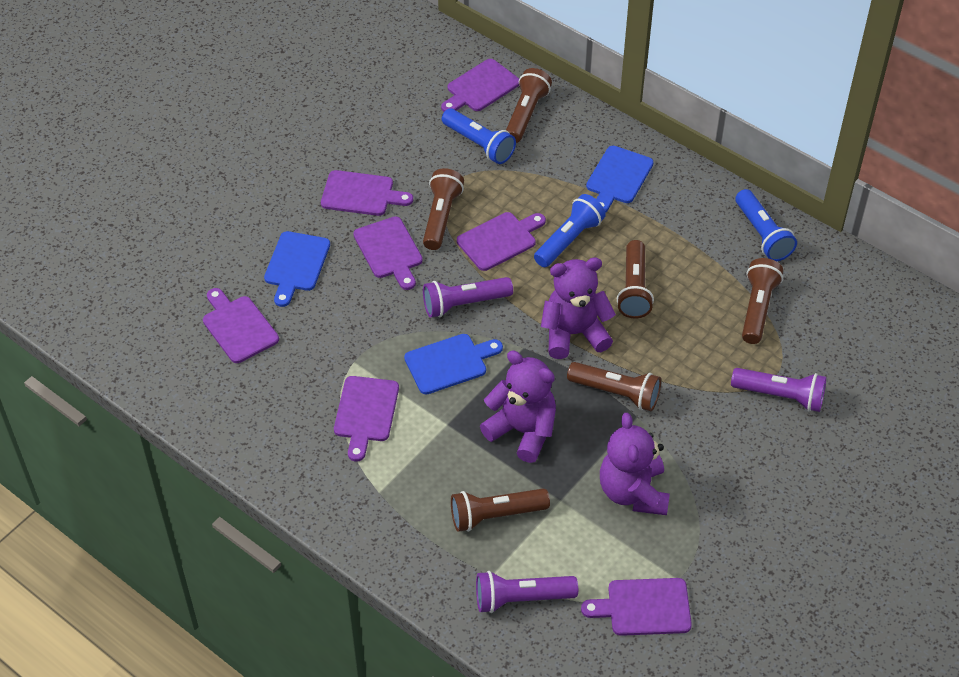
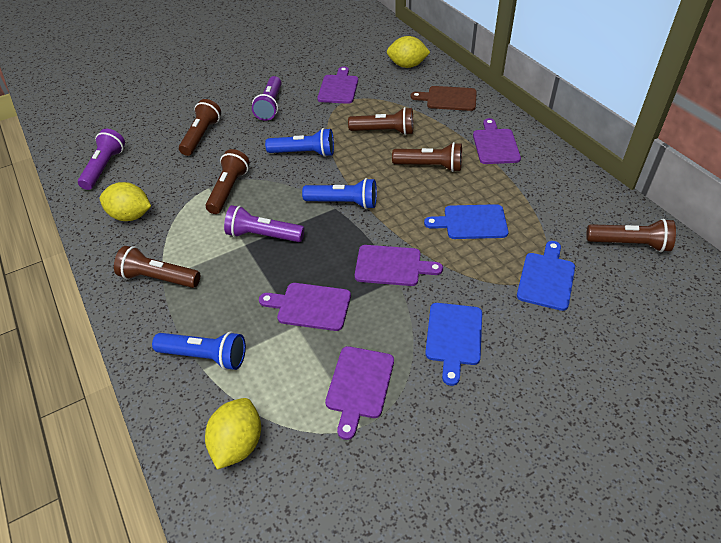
brown cutting board: 0 -> 1
purple cutting board: 7 -> 5
purple teddy bear: 3 -> 0
yellow lemon: 0 -> 3

